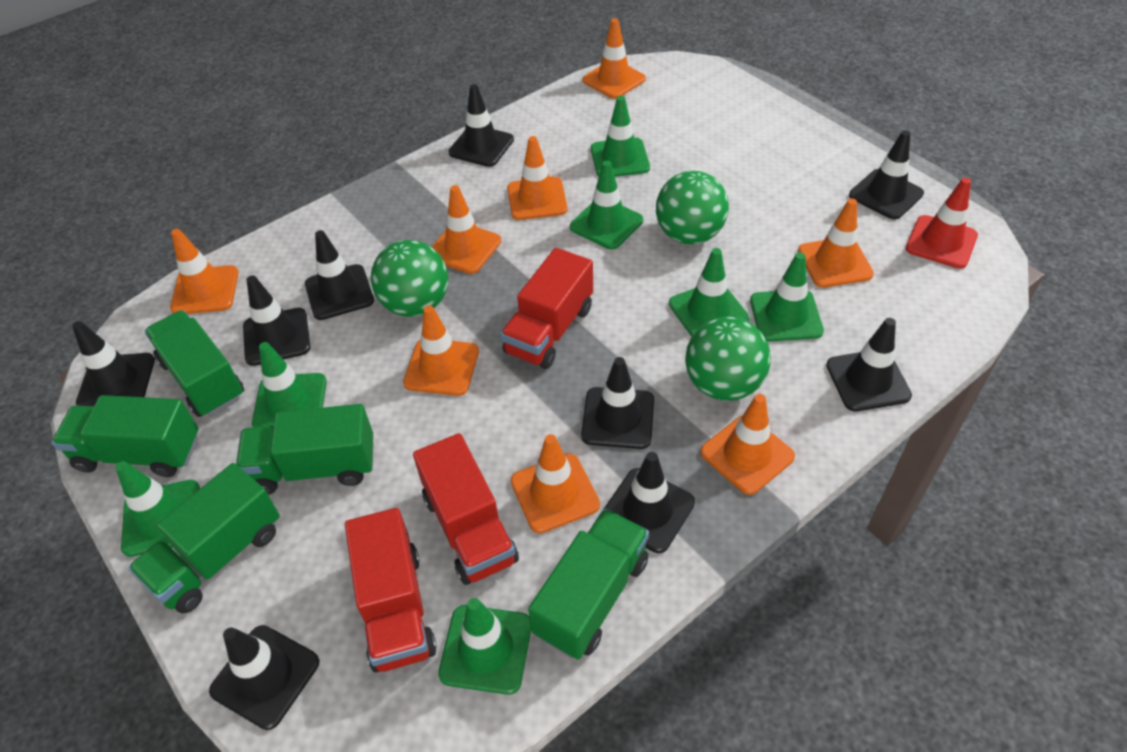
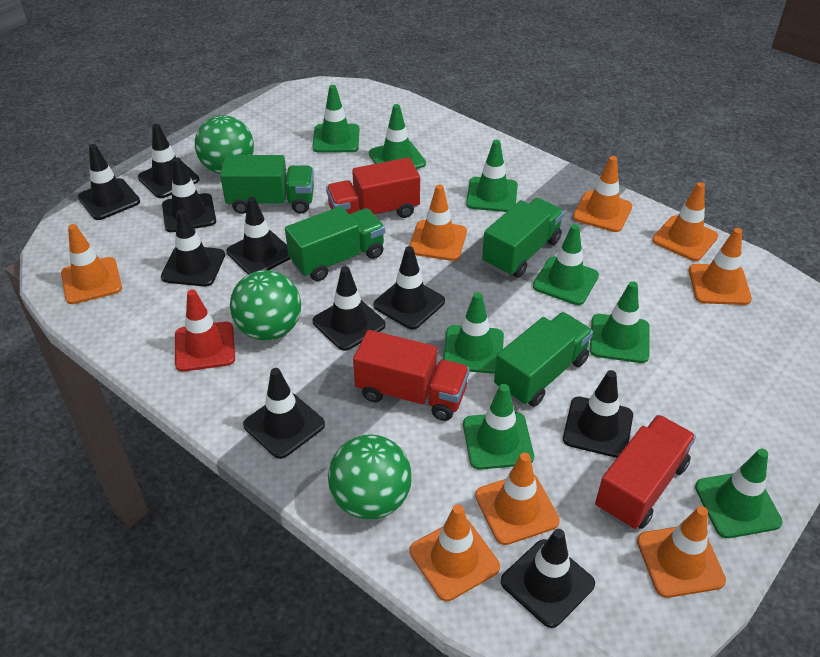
black traffic cone: 9 -> 10
green traffic cone: 7 -> 8
green truck: 5 -> 4

